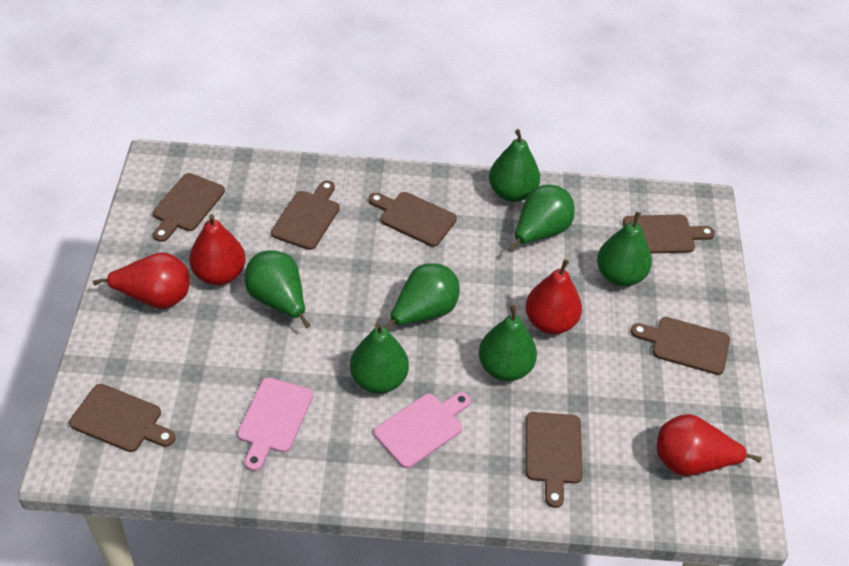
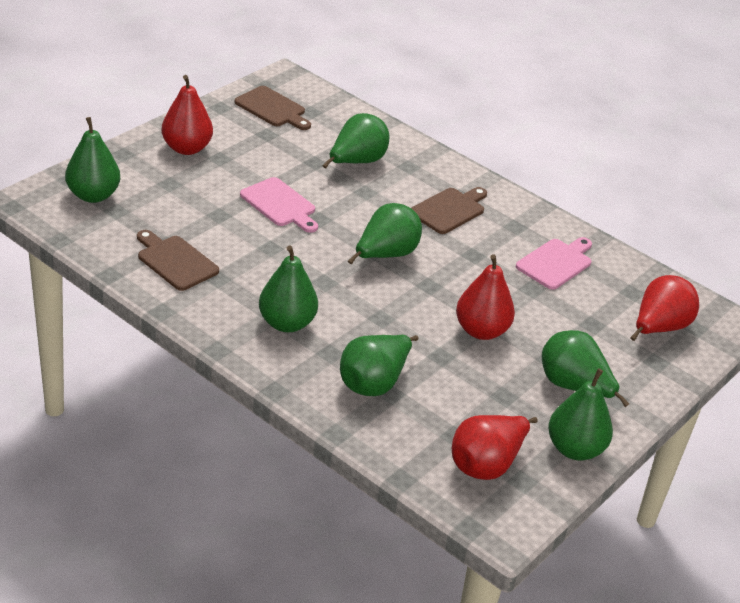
brown cutting board: 7 -> 3

